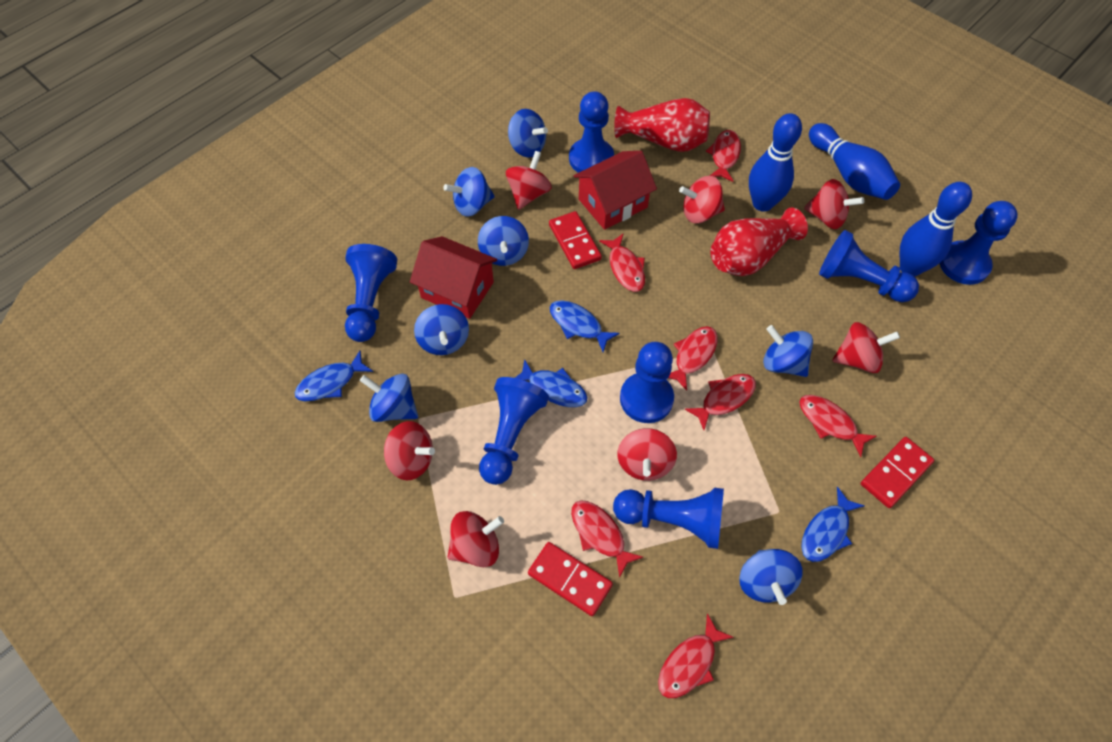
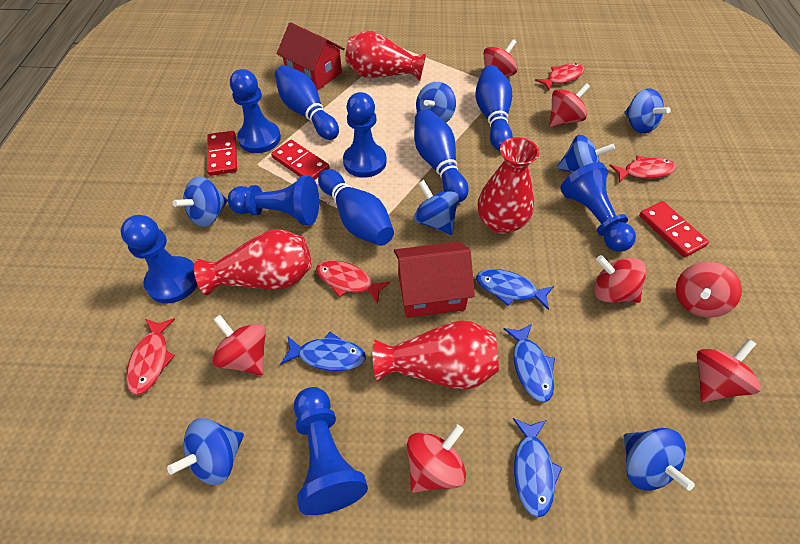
blue bowling pin: 3 -> 4
blue pawn: 7 -> 6
red fish: 7 -> 4
red vase: 2 -> 4

